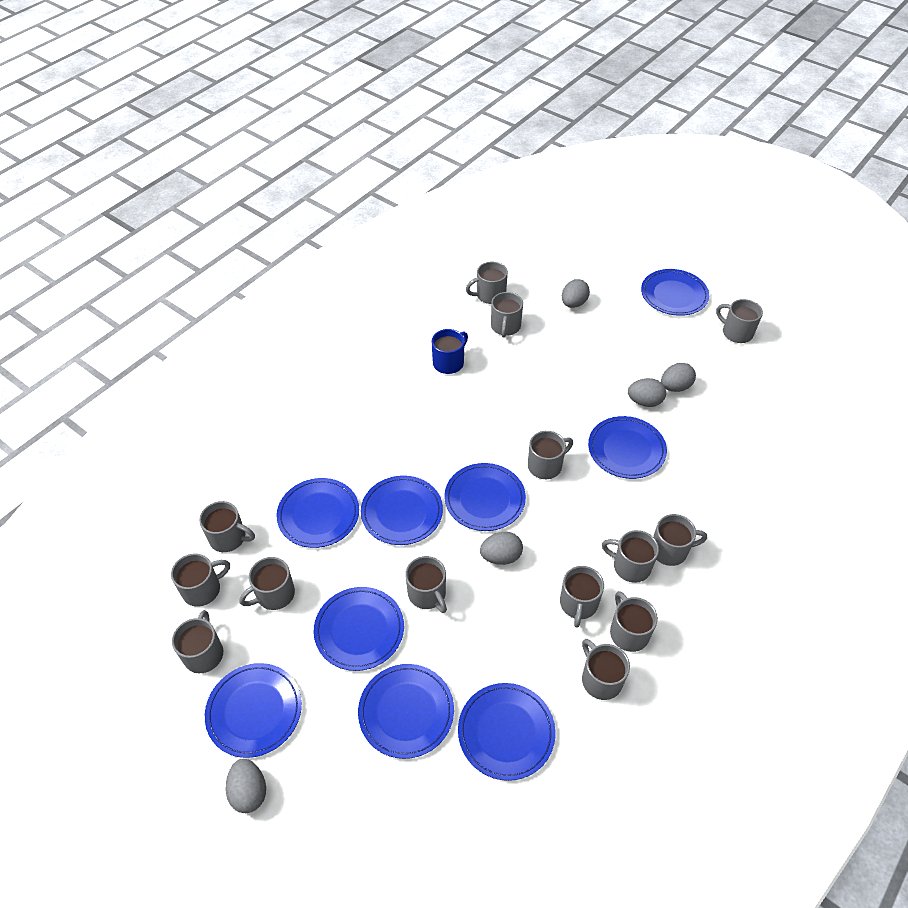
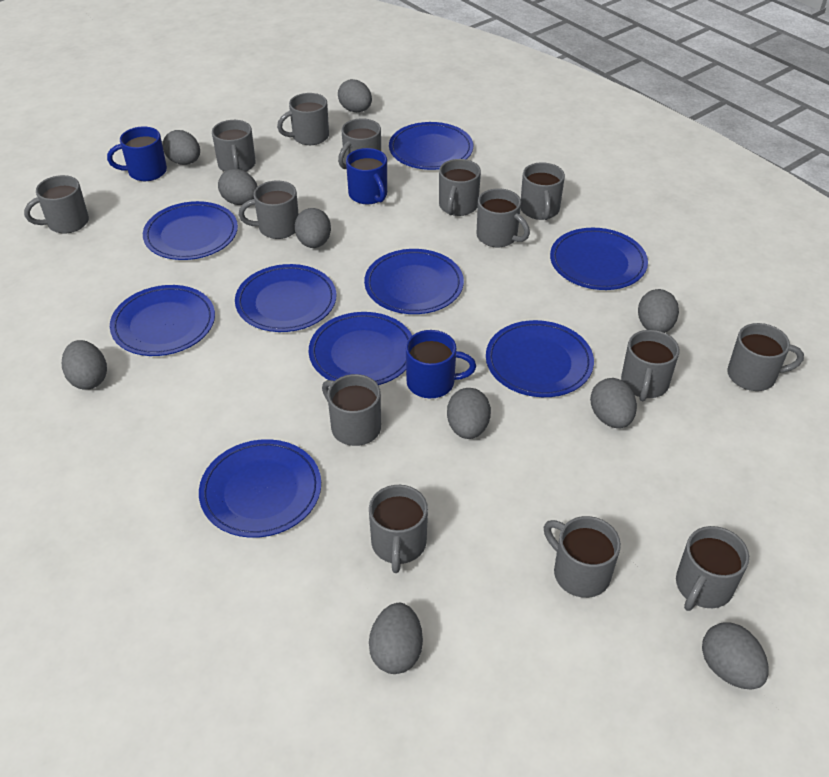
blue mug: 1 -> 3
grey egg: 5 -> 10

